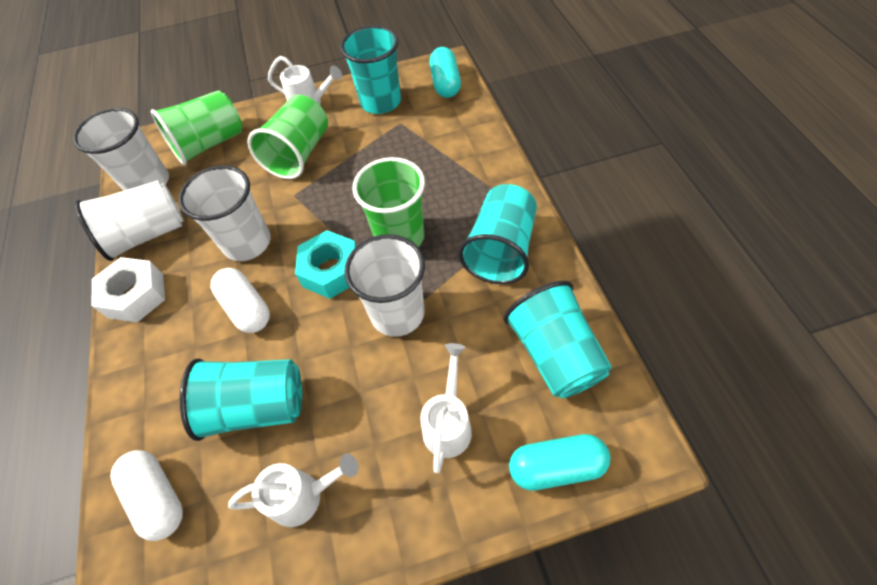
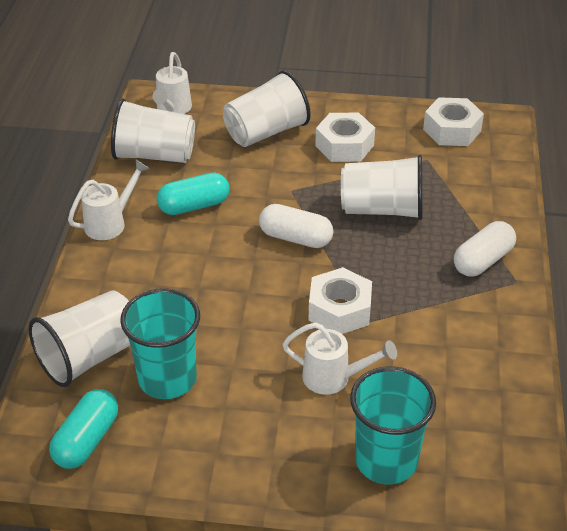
green cup: 3 -> 0
turquoise cup: 4 -> 2
turquoise nut: 1 -> 0
white nut: 1 -> 3

